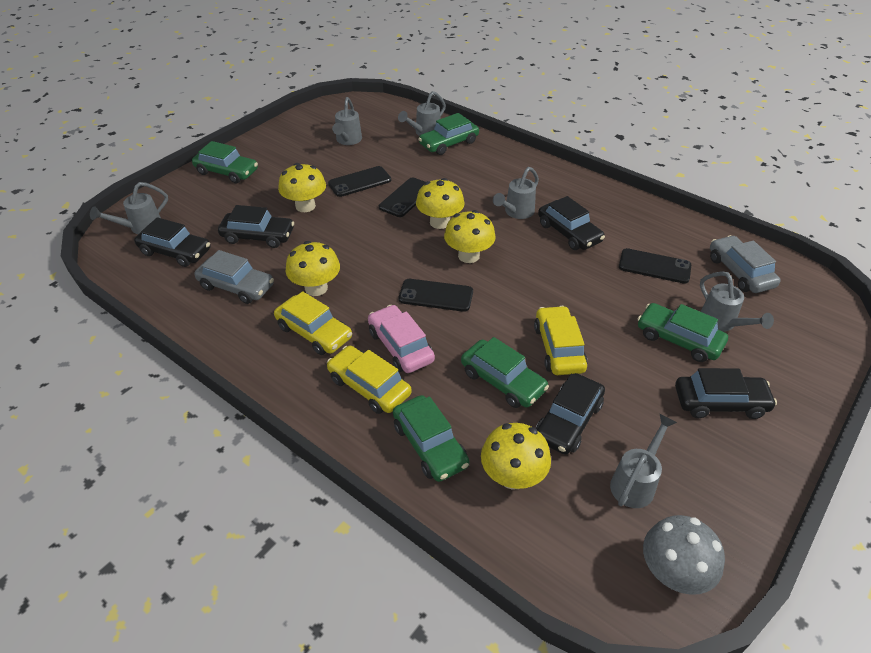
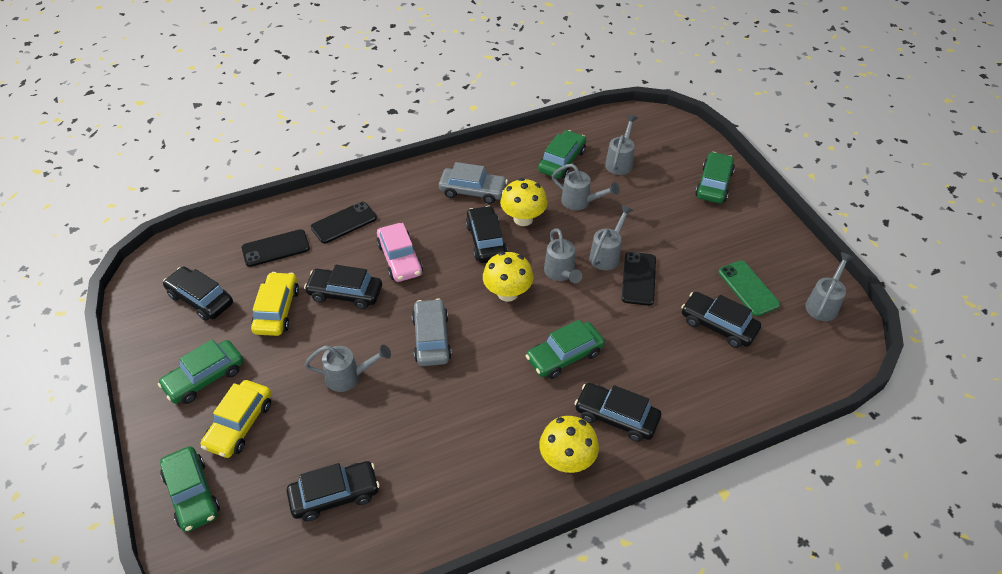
black car: 5 -> 6
black phone: 4 -> 3
green phone: 0 -> 1
grey mushroom: 1 -> 0
yellow car: 3 -> 2
yellow mushroom: 5 -> 3

